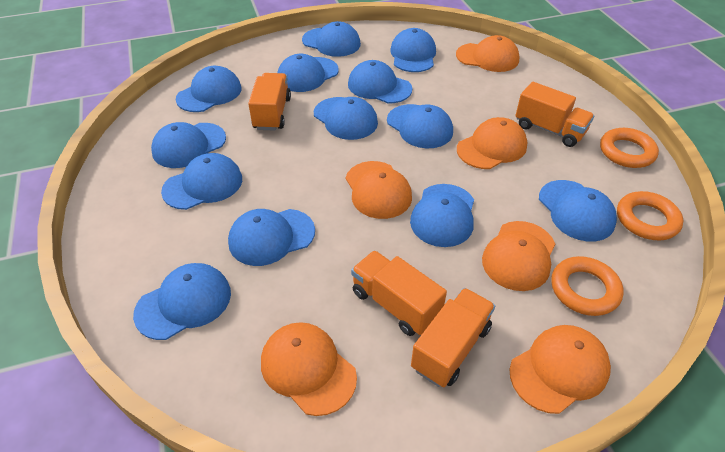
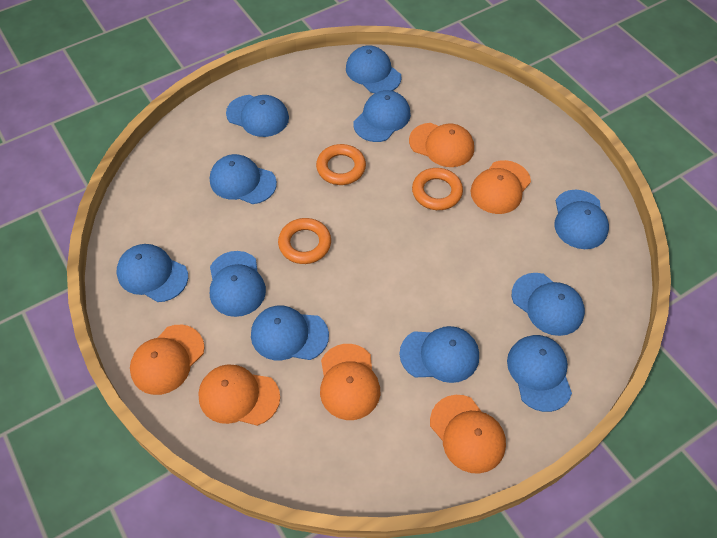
blue cap: 13 -> 11
orange truck: 4 -> 0

